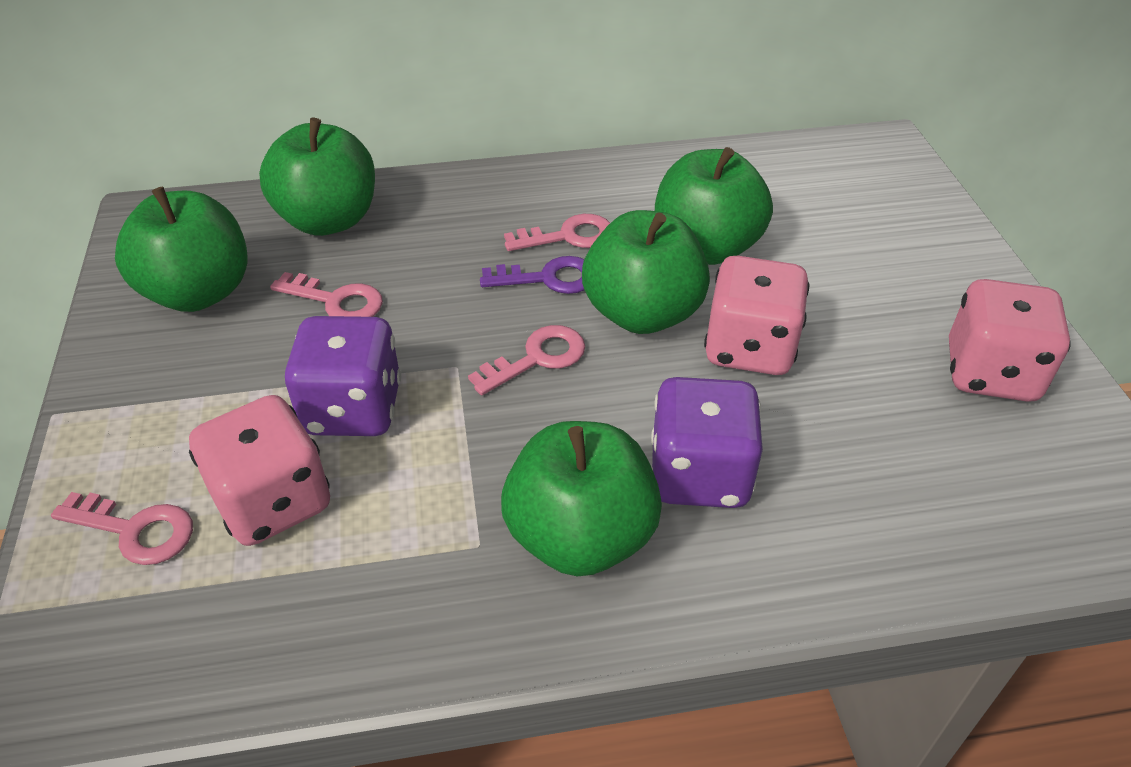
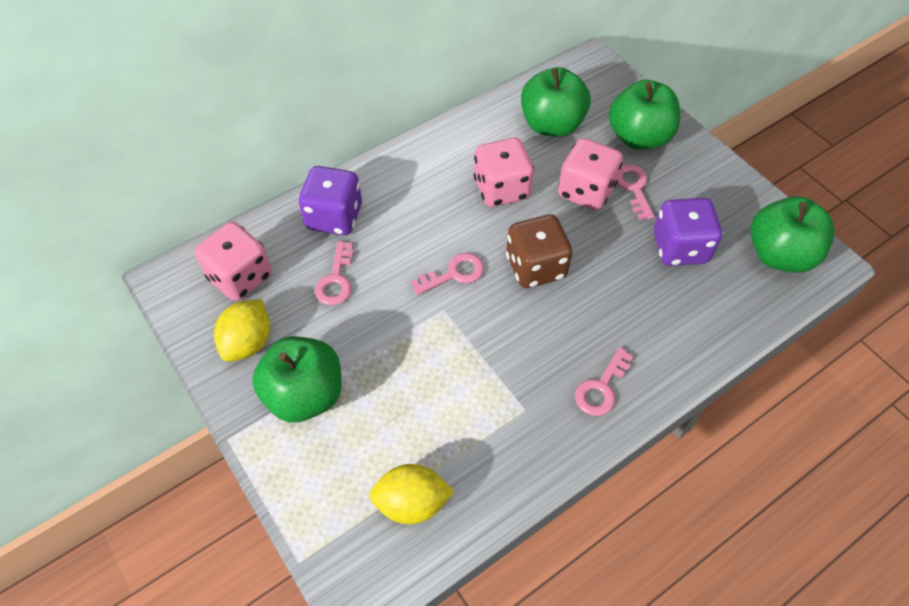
brown dice: 0 -> 1
green apple: 5 -> 4
purple key: 1 -> 0
yellow lemon: 0 -> 2

